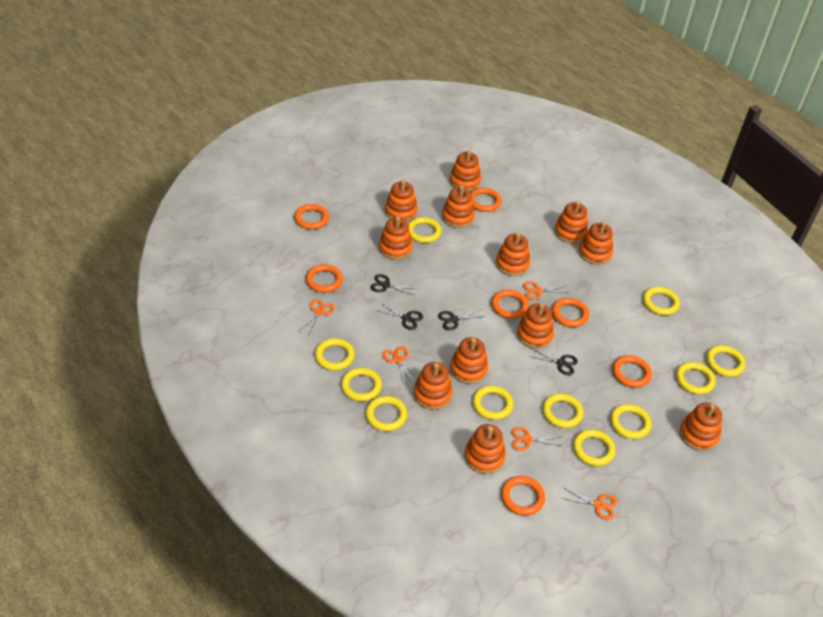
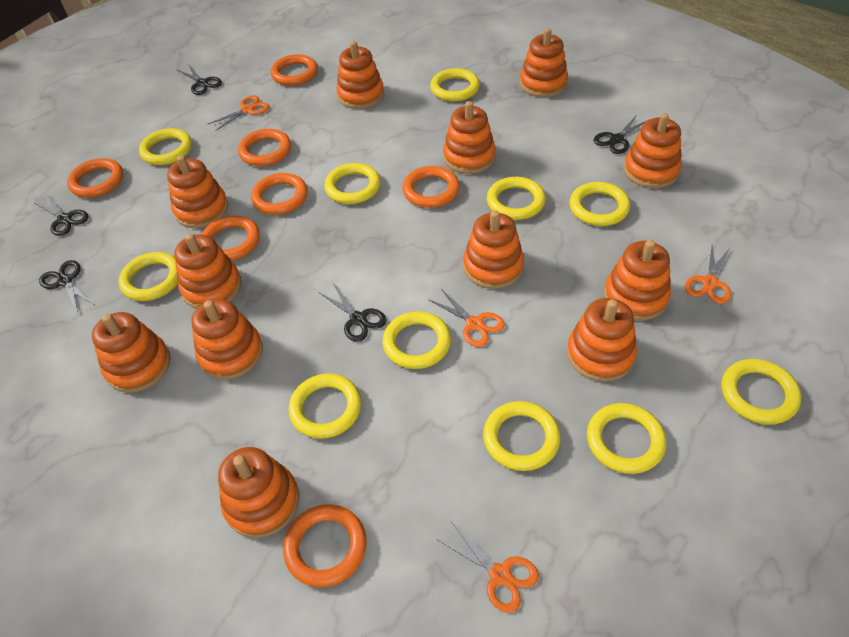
black scissors: 4 -> 5
orange scissors: 5 -> 4

